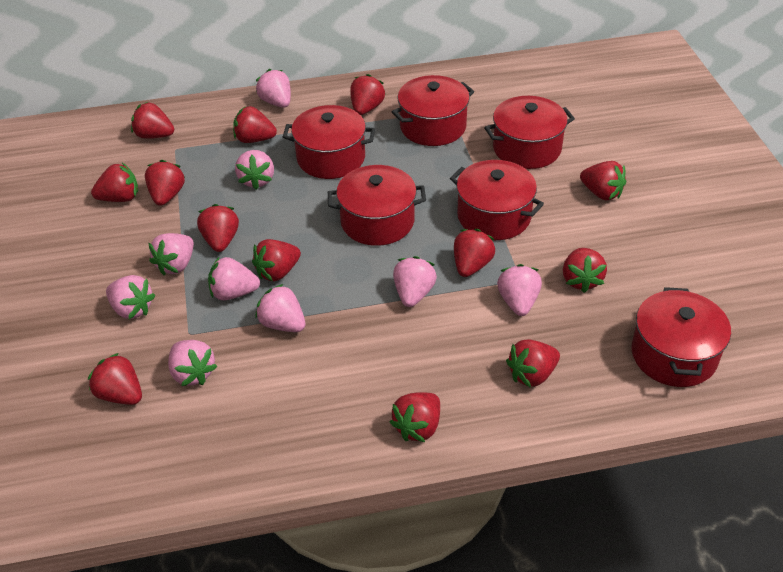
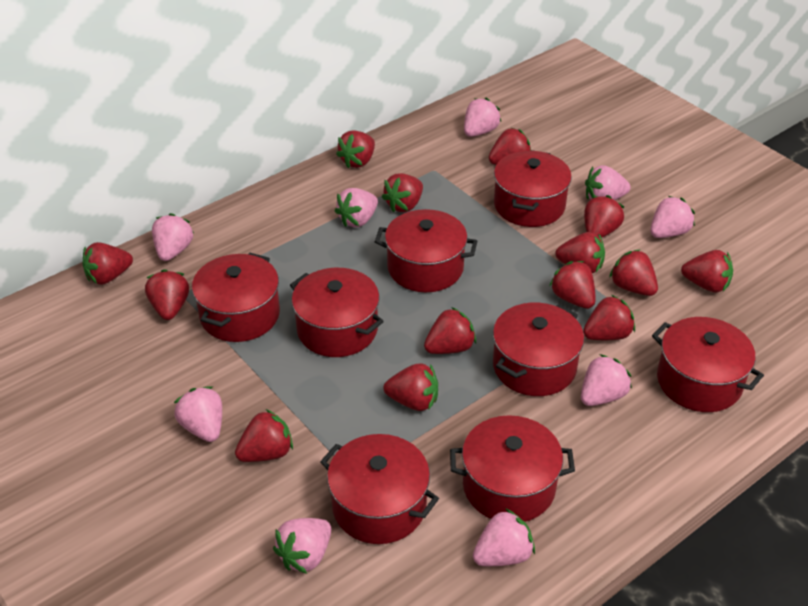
red pot: 6 -> 8
red strawberry: 13 -> 14

